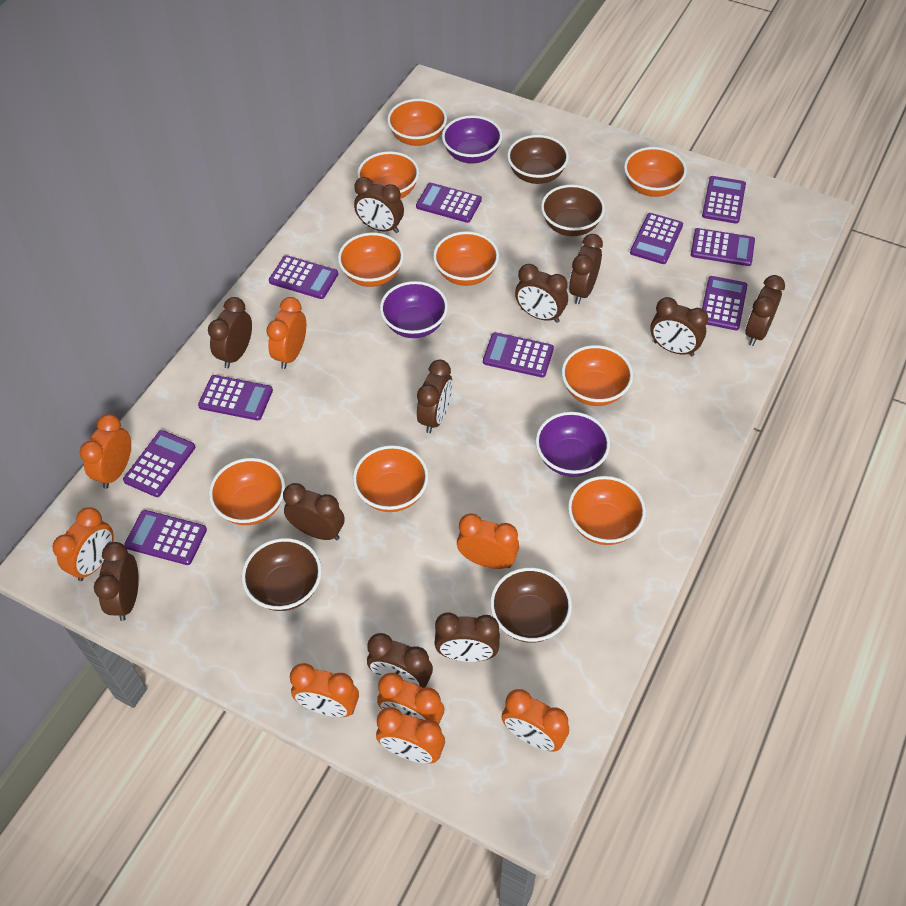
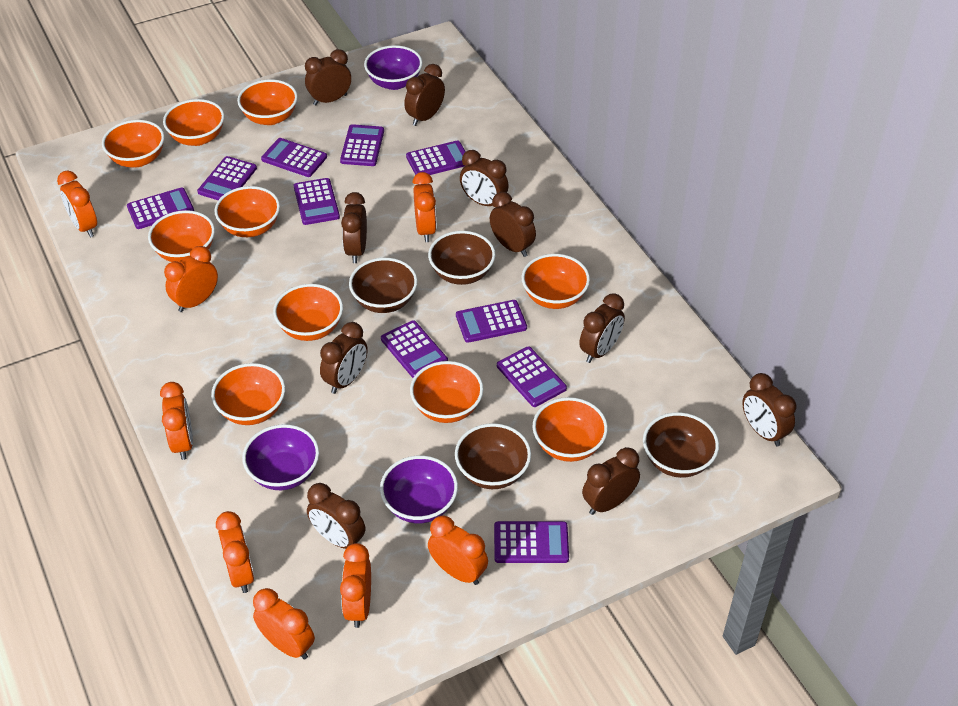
brown clock: 11 -> 10
orange bowl: 9 -> 10

